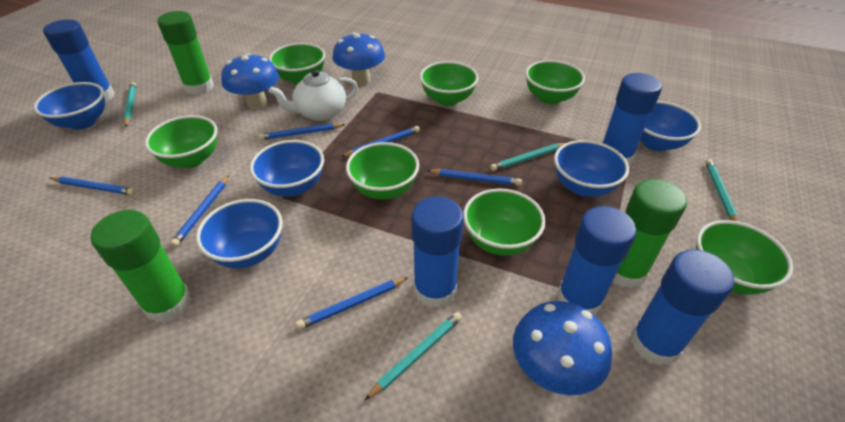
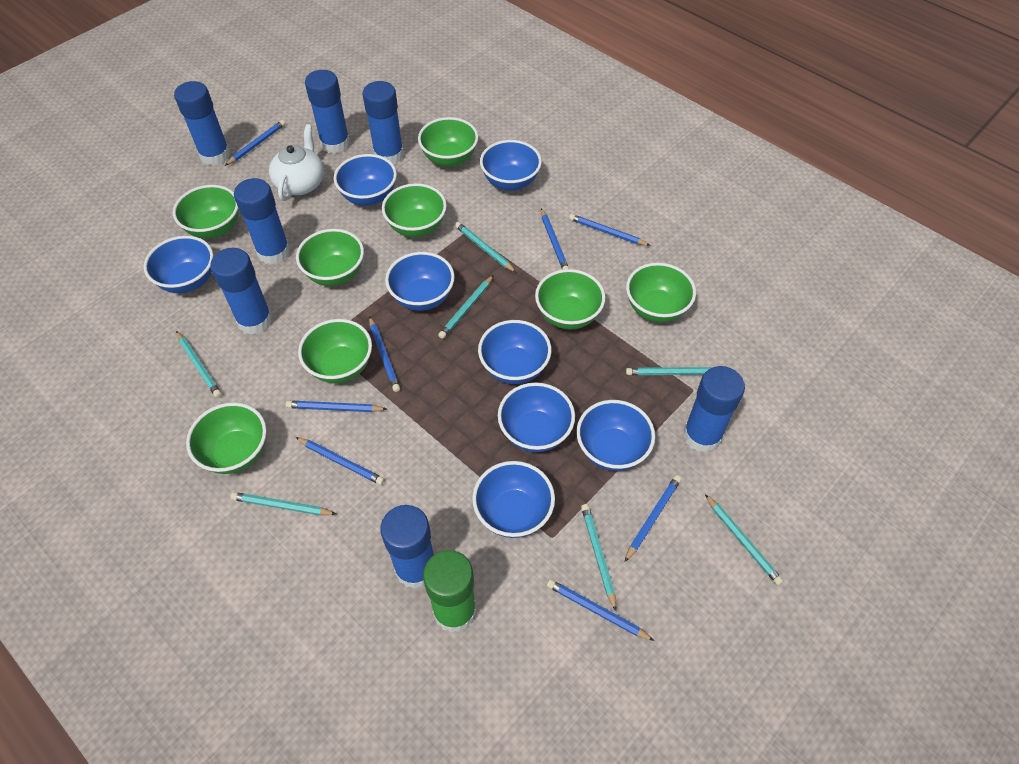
blue bowl: 5 -> 8
blue glue stick: 5 -> 7
blue mushroom: 3 -> 0
blue pencil: 6 -> 8
green bowl: 7 -> 8
green glue stick: 3 -> 1
turquoise pencil: 4 -> 7

